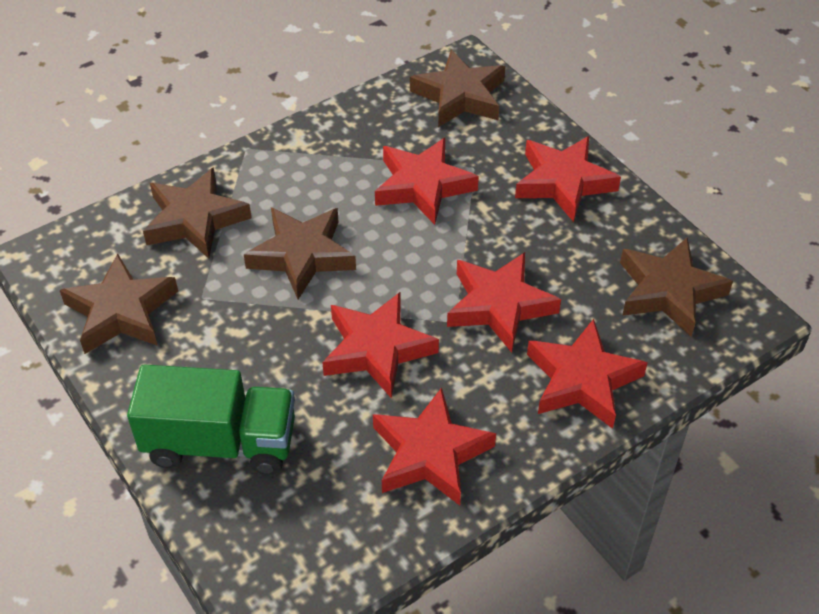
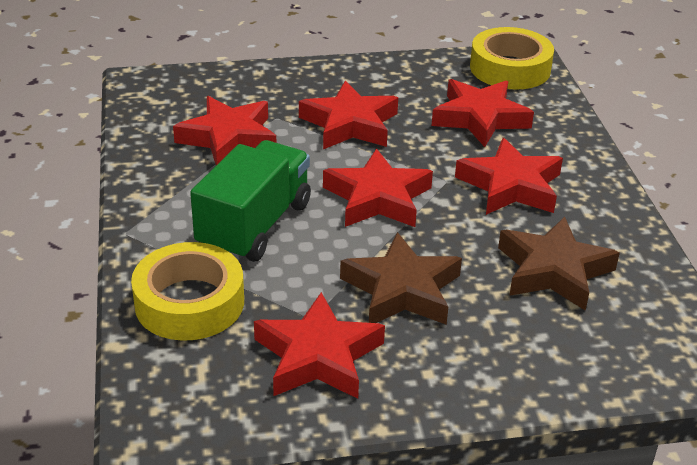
brown star: 5 -> 2
yellow tape: 0 -> 2

